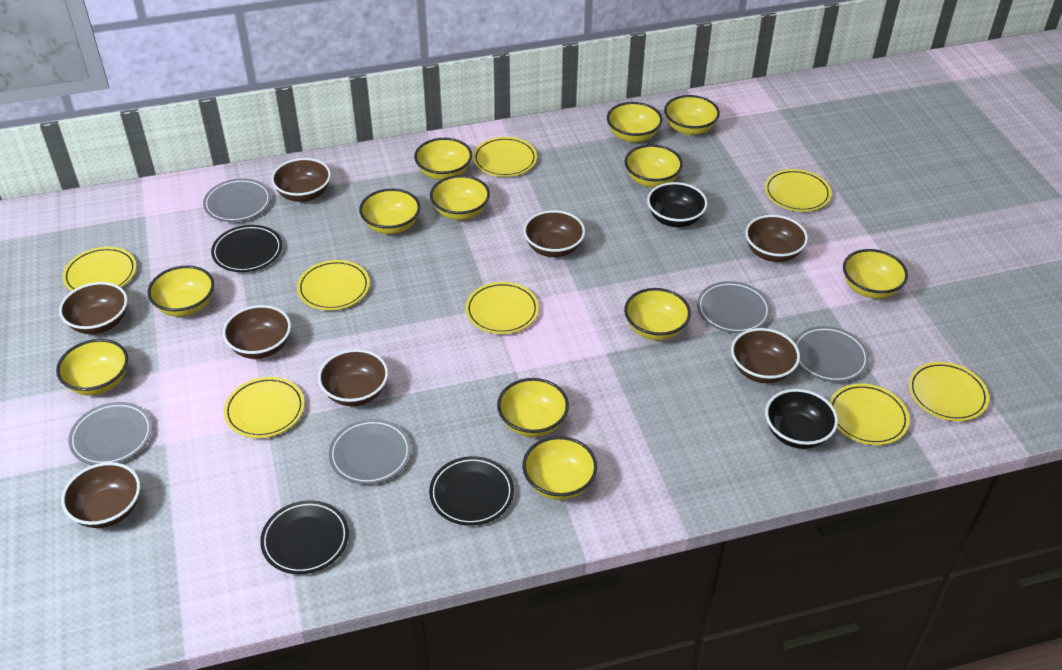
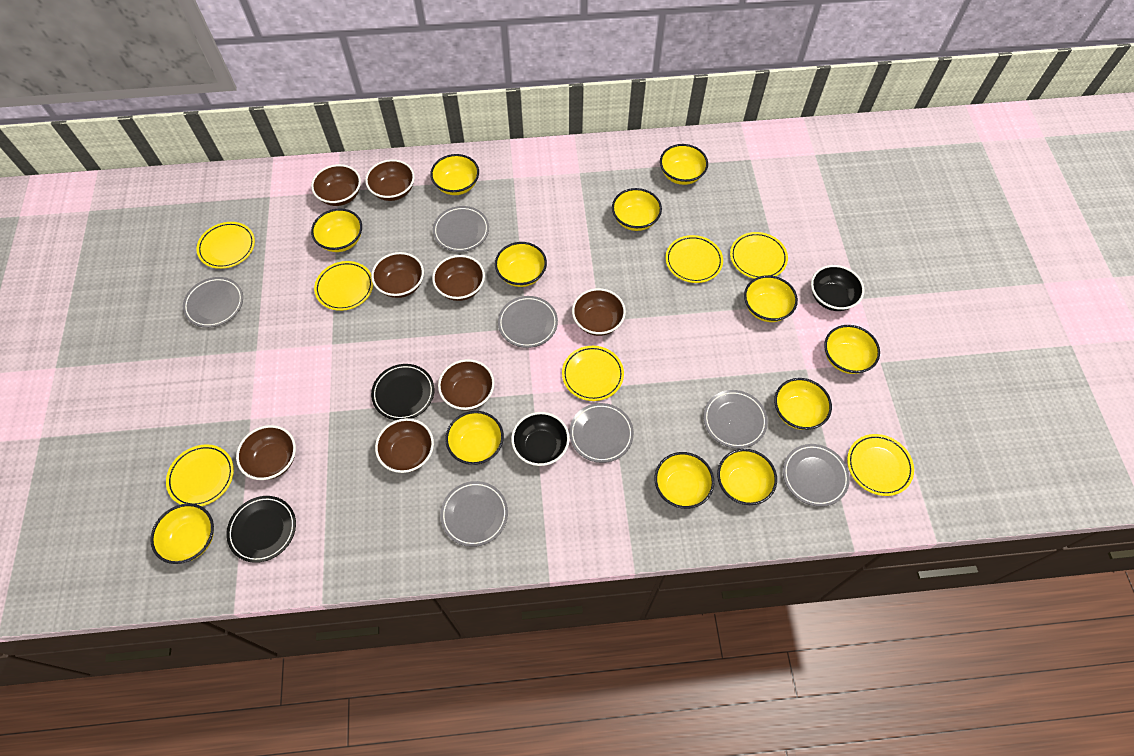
black plate: 3 -> 2
grey plate: 5 -> 7
yellow plate: 8 -> 7

